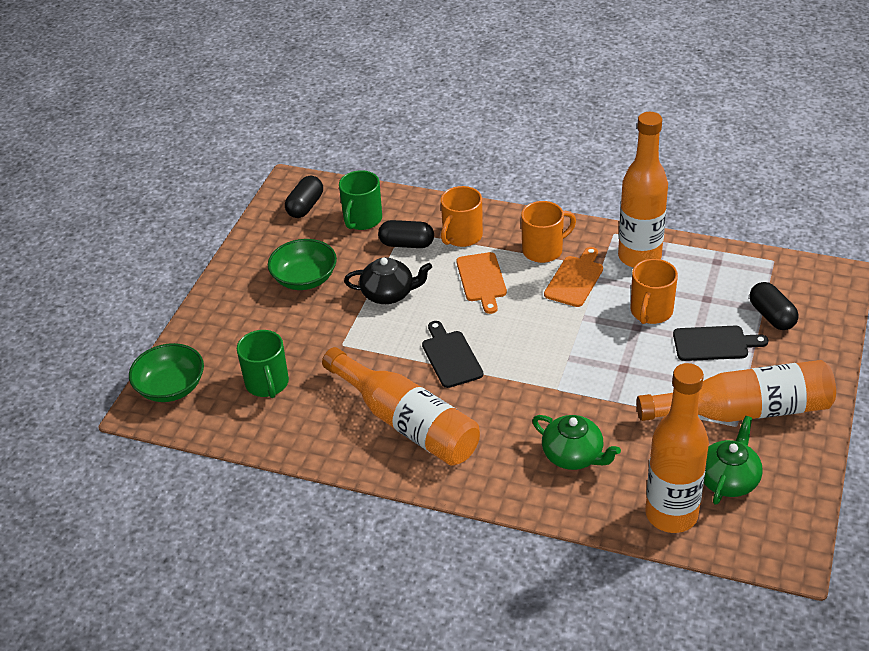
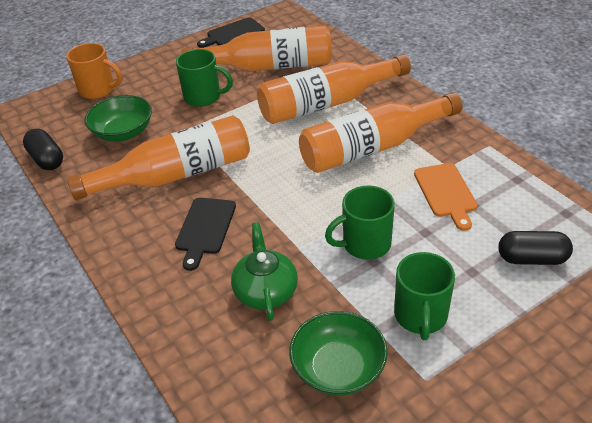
black capsule: 3 -> 2
black teapot: 1 -> 0
green mug: 2 -> 3
green teapot: 2 -> 1
orange cutting board: 2 -> 1
orange mug: 3 -> 1

